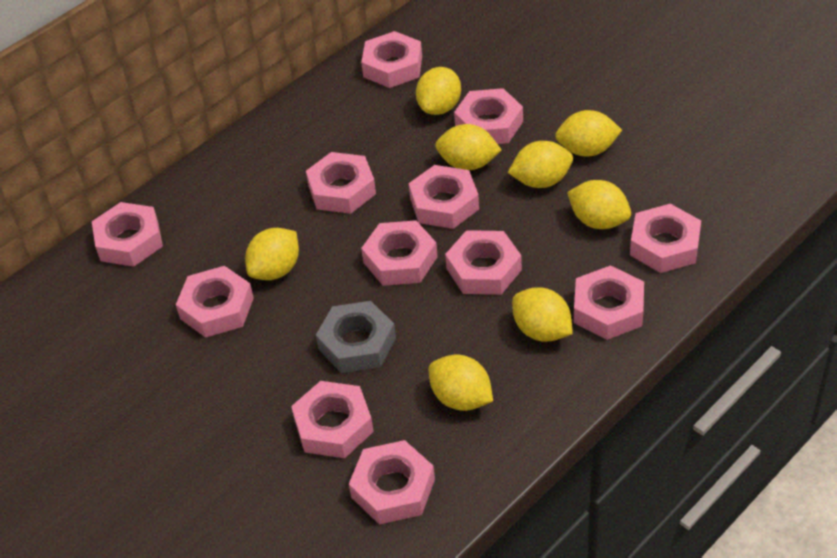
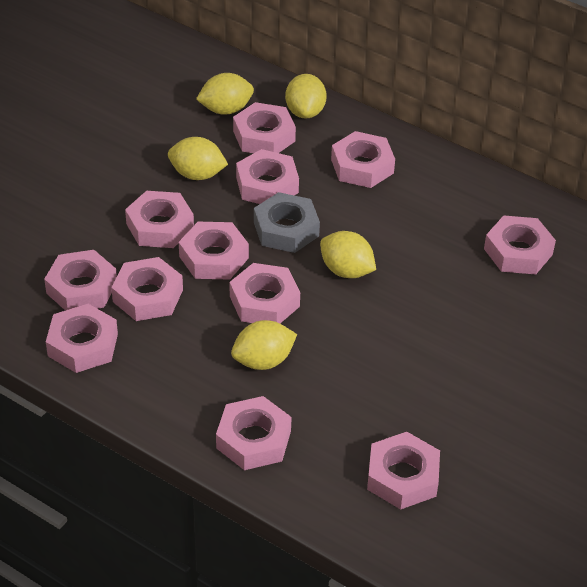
yellow lemon: 8 -> 5

